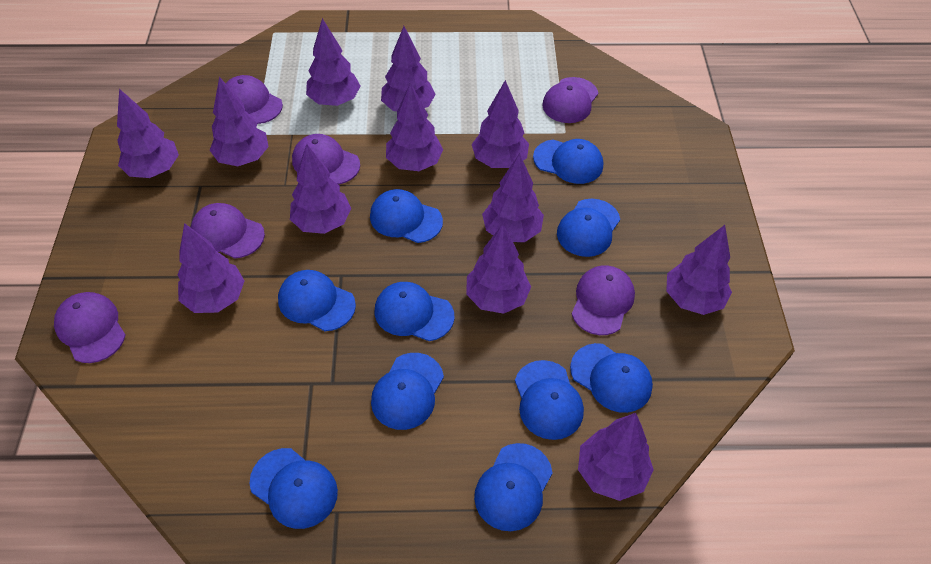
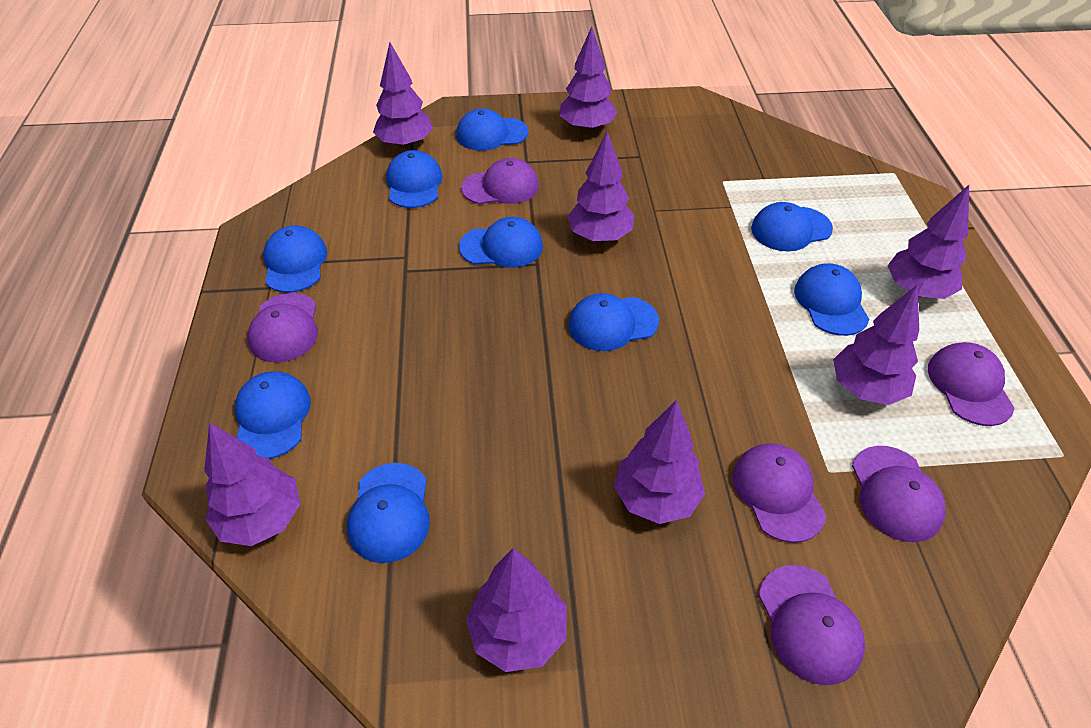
blue cap: 10 -> 9
purple tree: 12 -> 8

